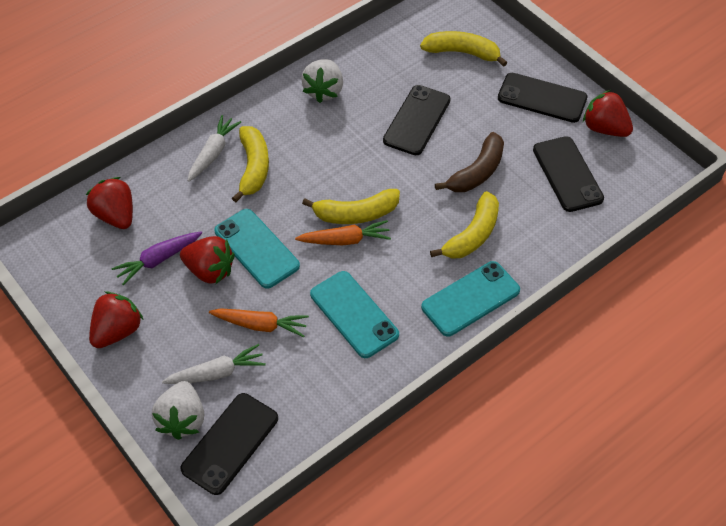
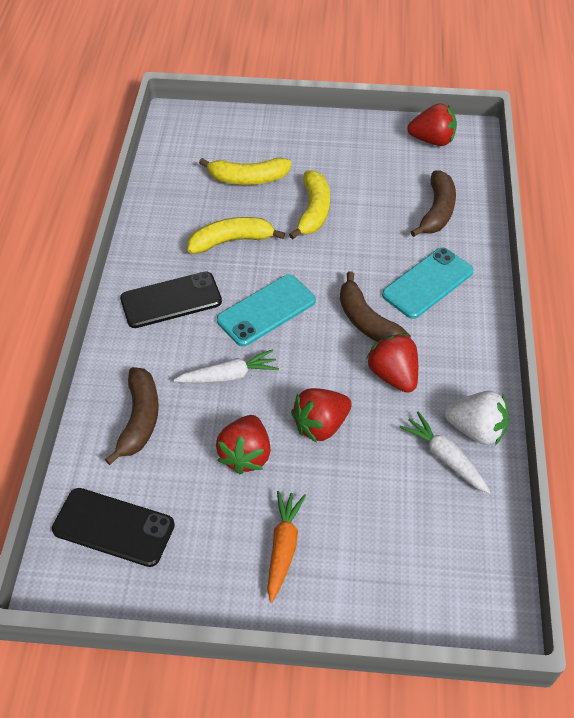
black phone: 4 -> 2
brown banana: 1 -> 3
orange carrot: 2 -> 1
purple carrot: 1 -> 0
turquoise phone: 3 -> 2
white strawberry: 2 -> 1
yellow banana: 4 -> 3

